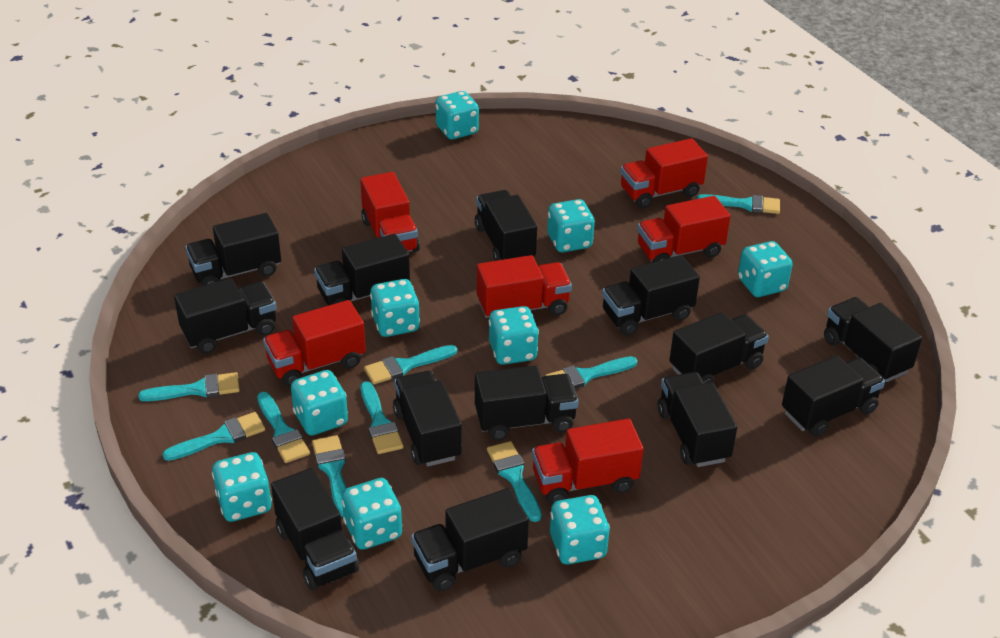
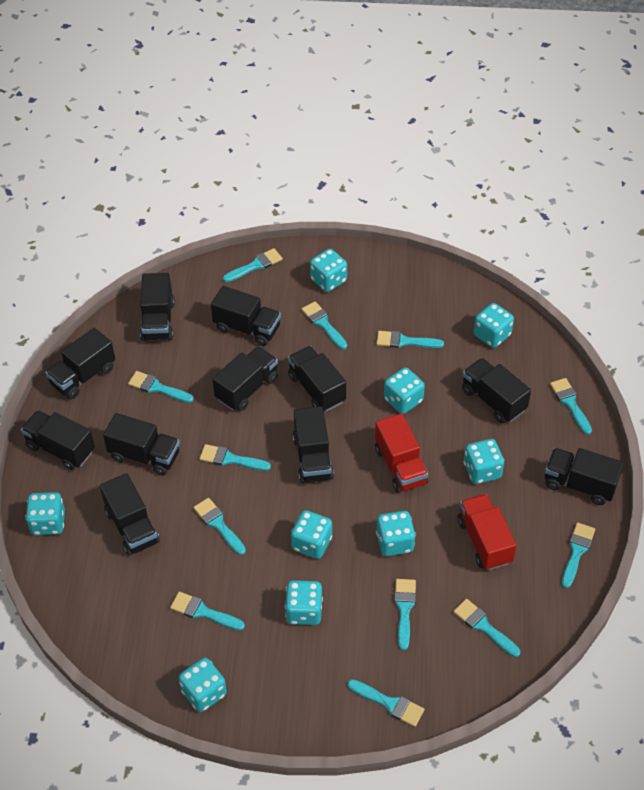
black truck: 13 -> 11
red truck: 6 -> 2
turquoise brush: 9 -> 12

